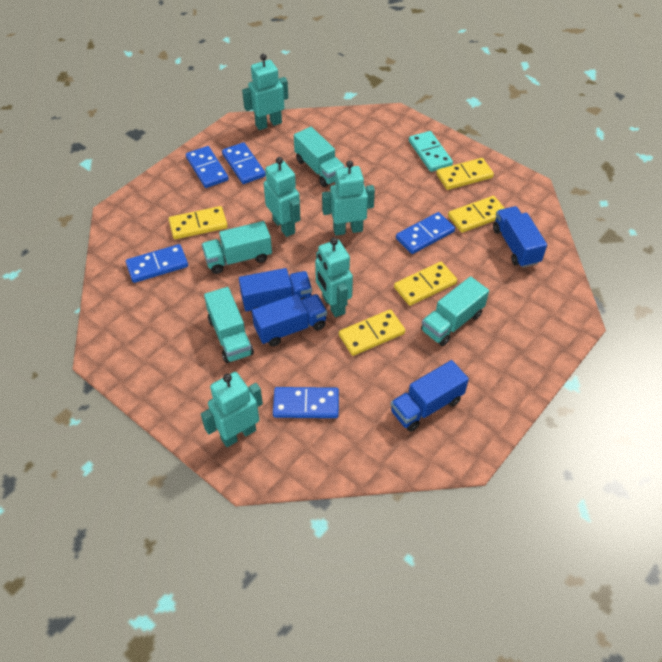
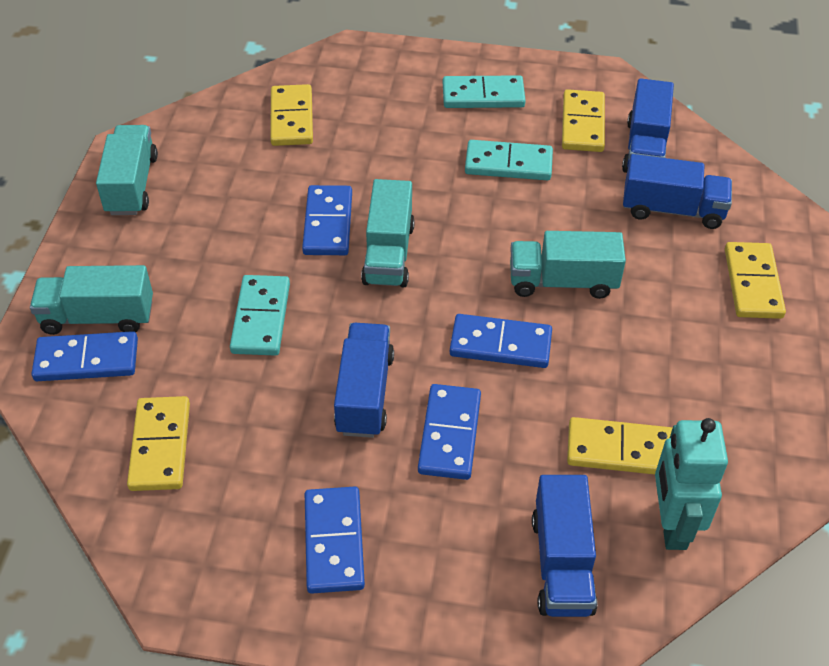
turquoise domino: 1 -> 3
turquoise robot: 5 -> 1

